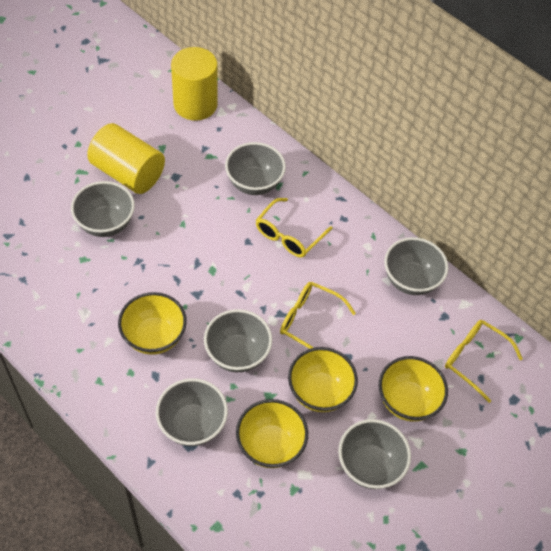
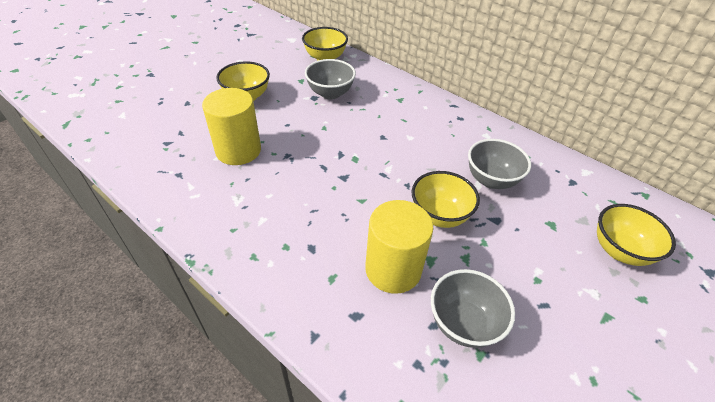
grey bowl: 6 -> 3
yellow glasses: 3 -> 0

